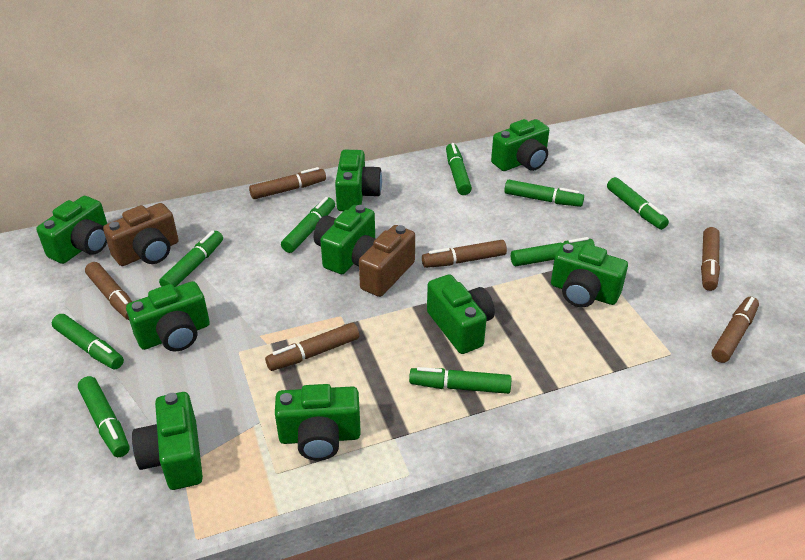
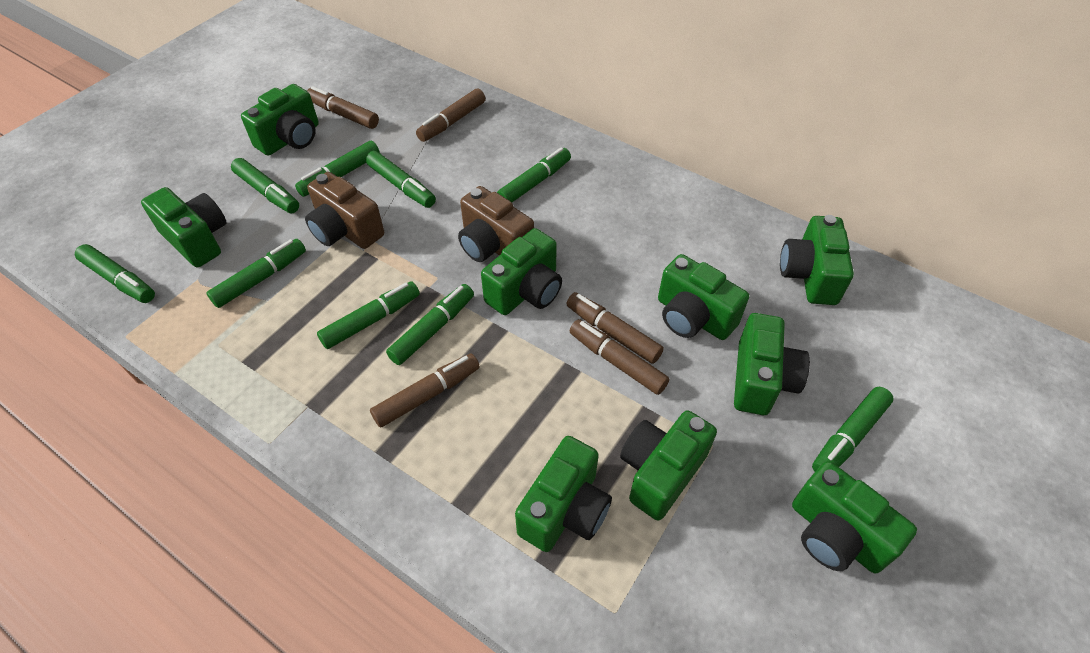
brown marker: 6 -> 5

